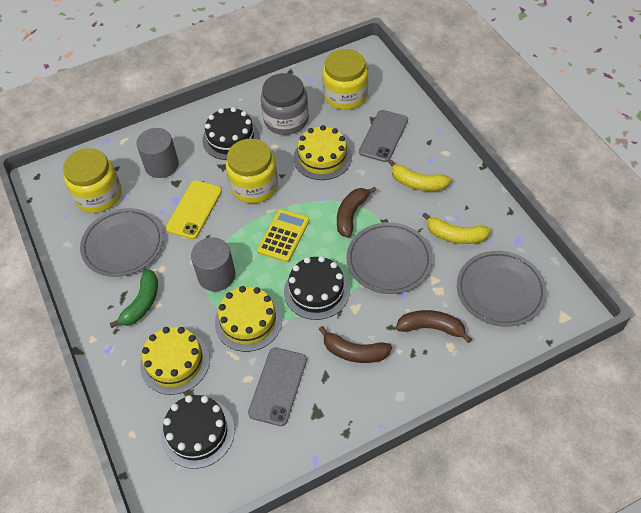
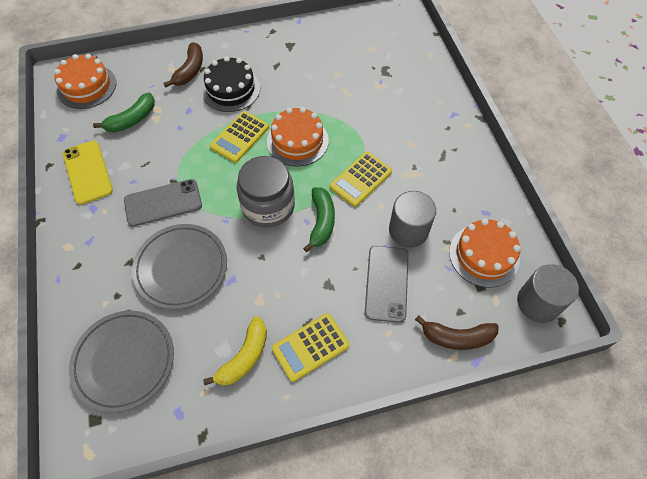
black cake: 3 -> 1
brown banana: 3 -> 2
green banana: 1 -> 2
grey plate: 3 -> 2
orange cake: 0 -> 3
yellow banana: 2 -> 1
yellow cake: 3 -> 0
yellow calculator: 1 -> 3
yellow jar: 3 -> 0

